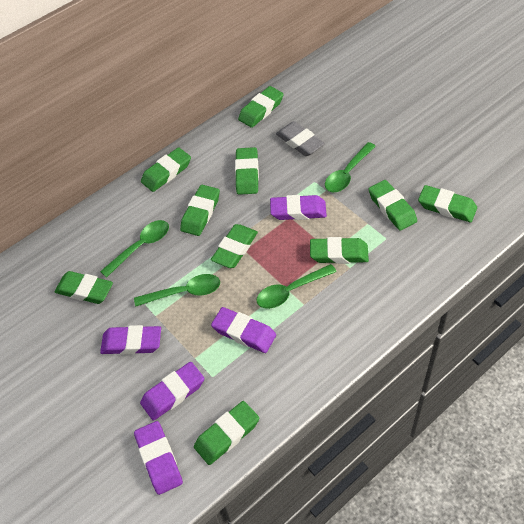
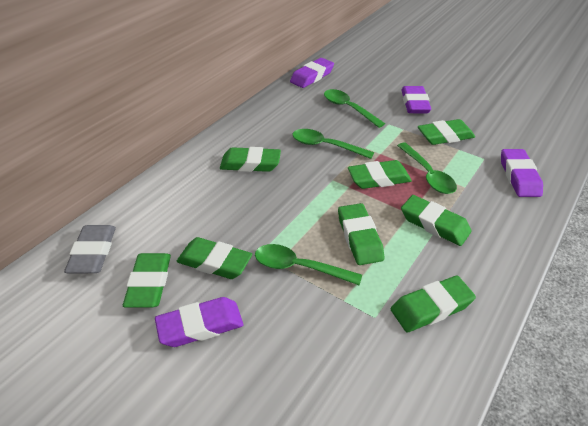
green eraser: 10 -> 8
purple eraser: 5 -> 4

